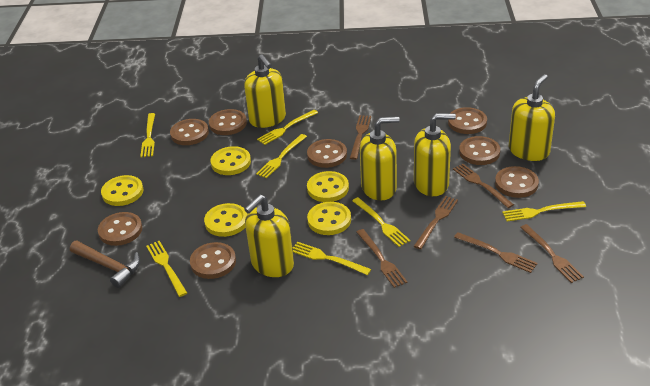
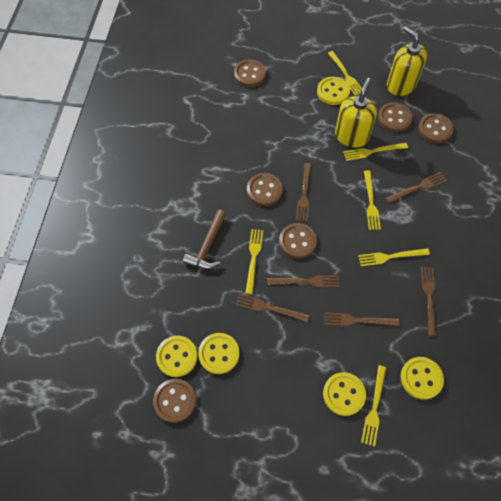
brown button: 8 -> 6
yellow fork: 7 -> 6
yellow soap dispenser: 5 -> 2

